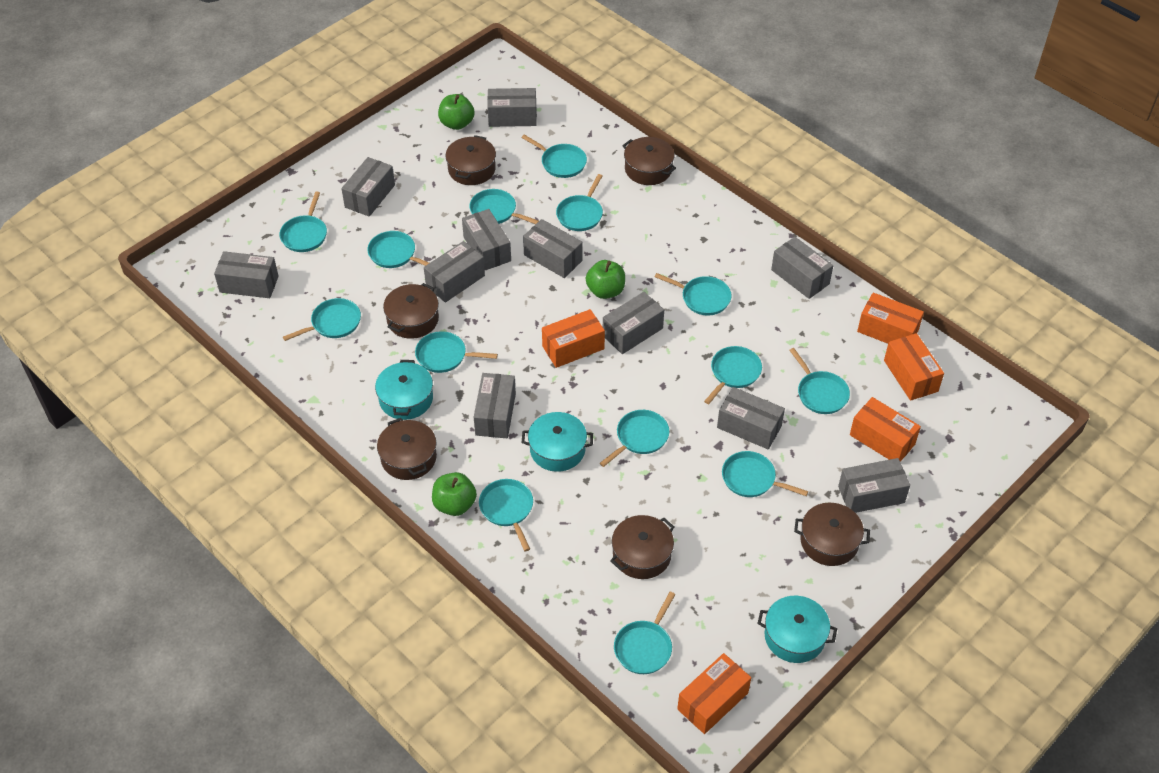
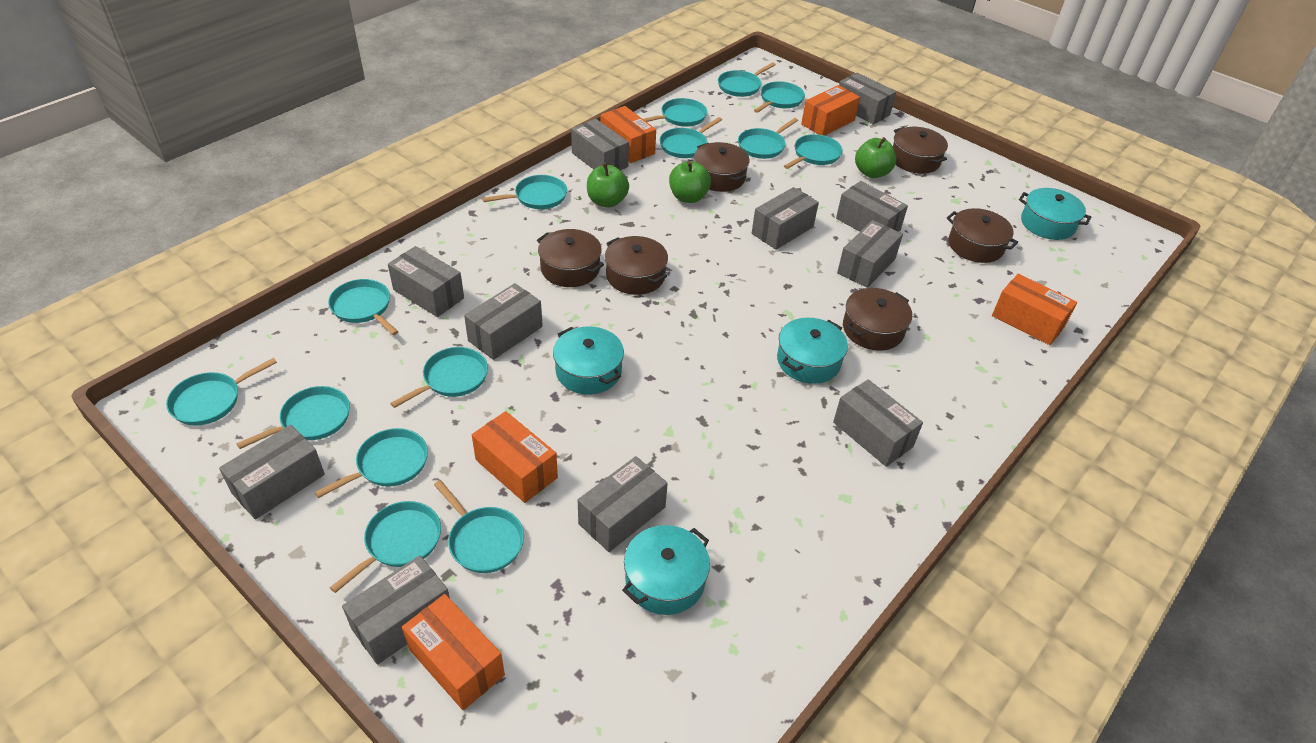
turquoise pot: 3 -> 4

